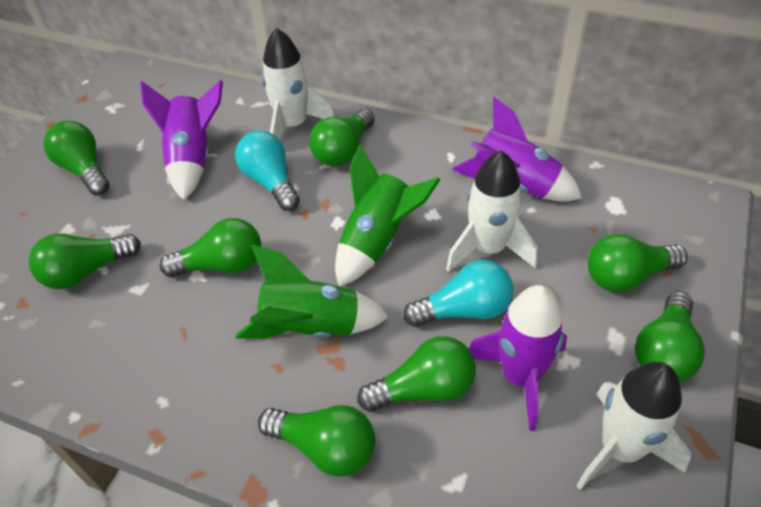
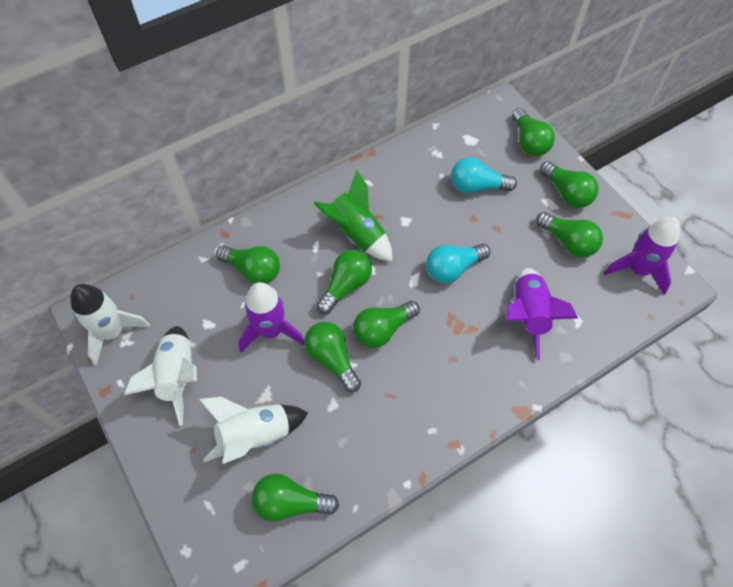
green rocket: 2 -> 1

